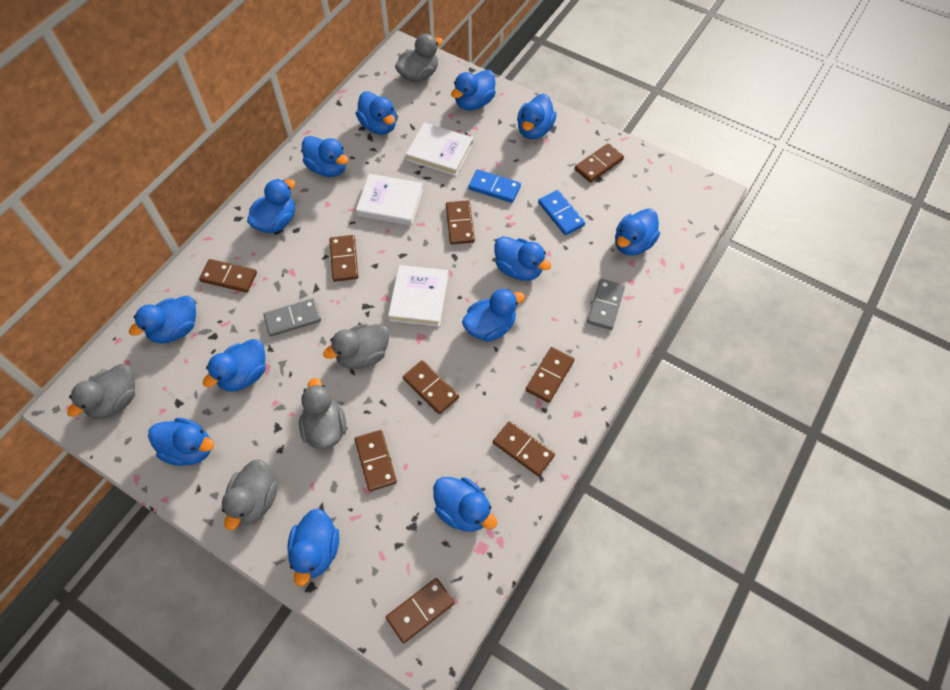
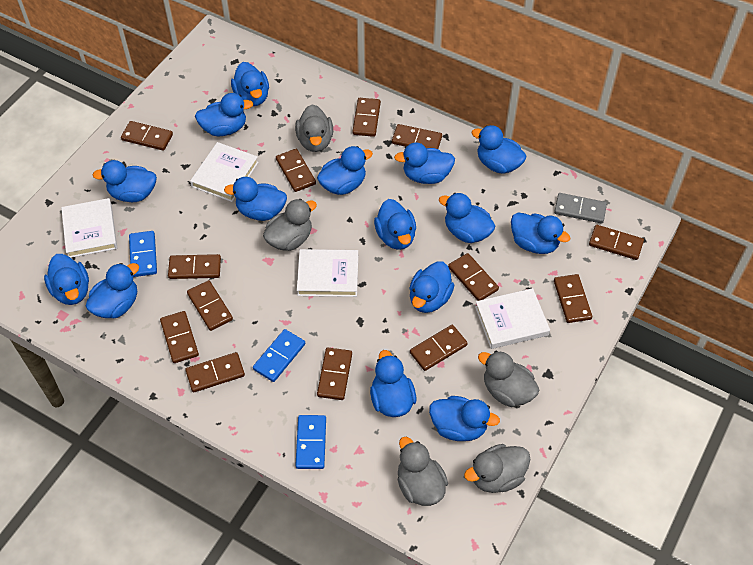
blue domino: 2 -> 3
blue duck: 13 -> 15
brown domino: 9 -> 13
grey domino: 2 -> 1
white book: 3 -> 4

